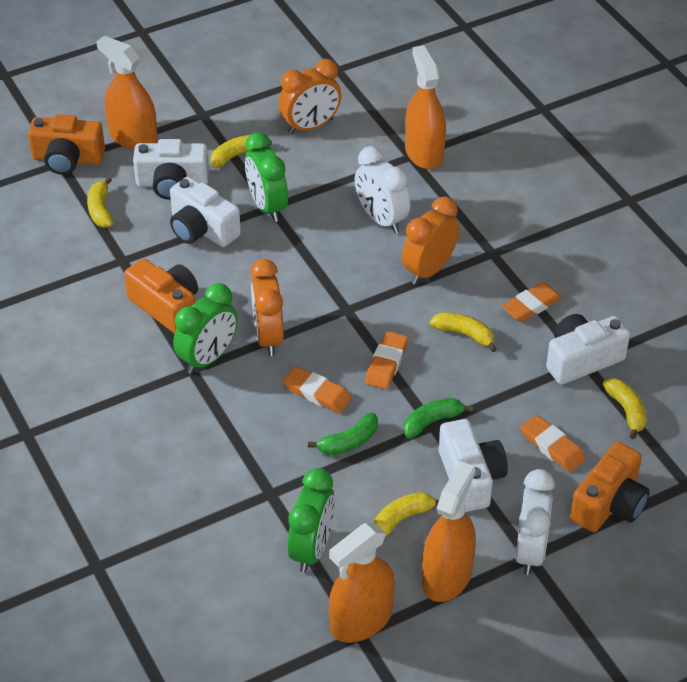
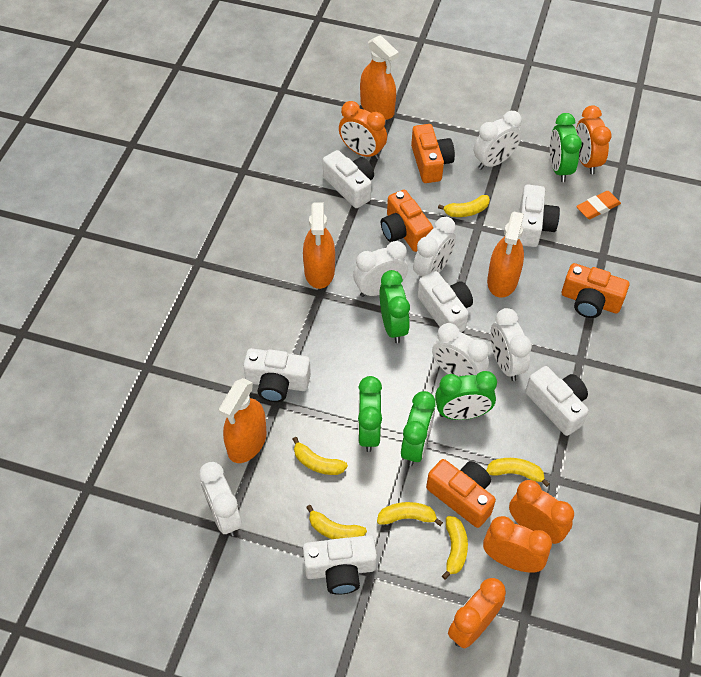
green banana: 2 -> 0
green clock: 3 -> 5
orange camera: 3 -> 4
orange clock: 3 -> 5
orange eraser: 4 -> 1
white camera: 4 -> 6
white clock: 2 -> 6
yellow banana: 5 -> 6

